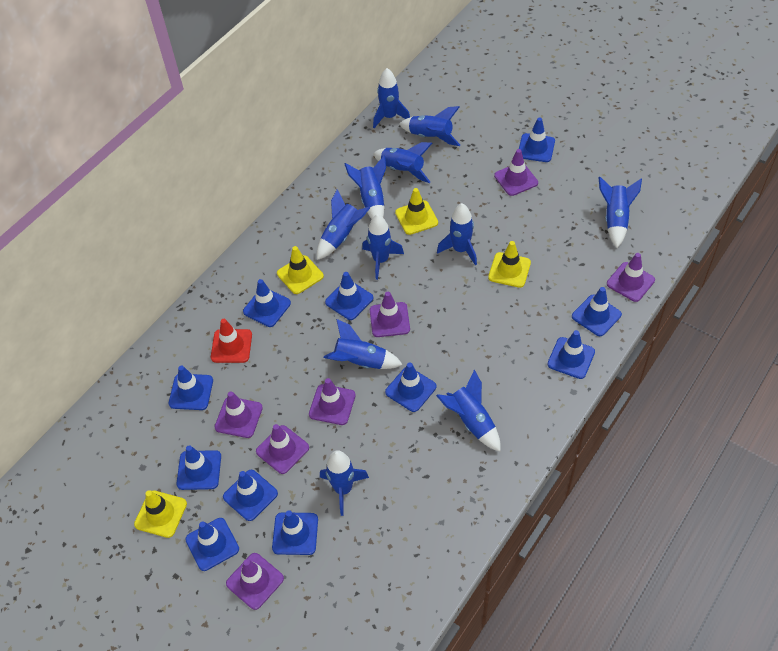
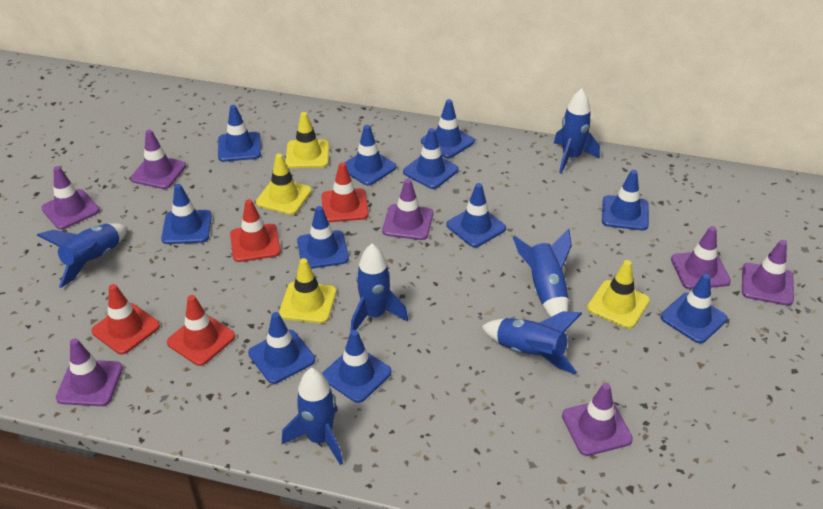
blue rocket: 11 -> 6
red traffic cone: 1 -> 4

